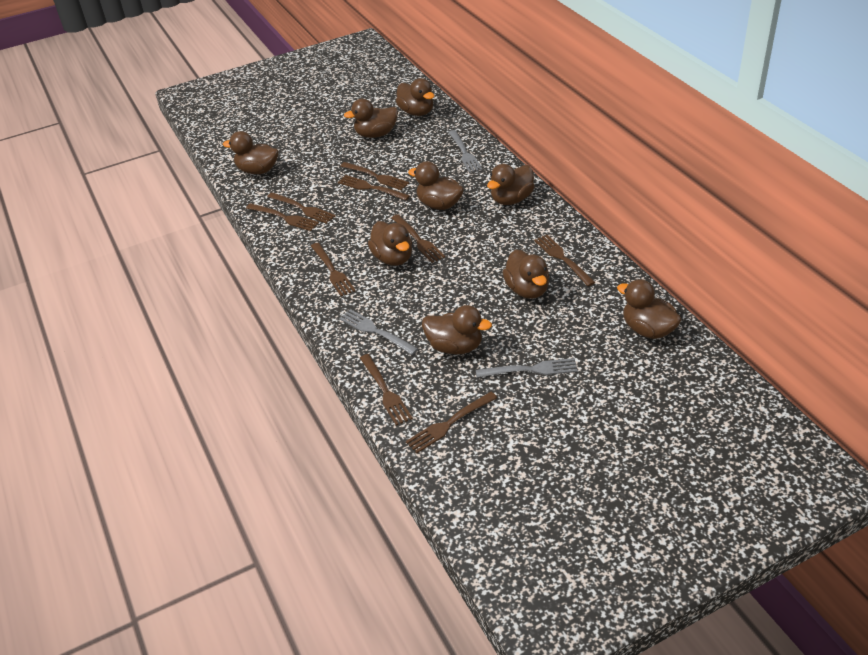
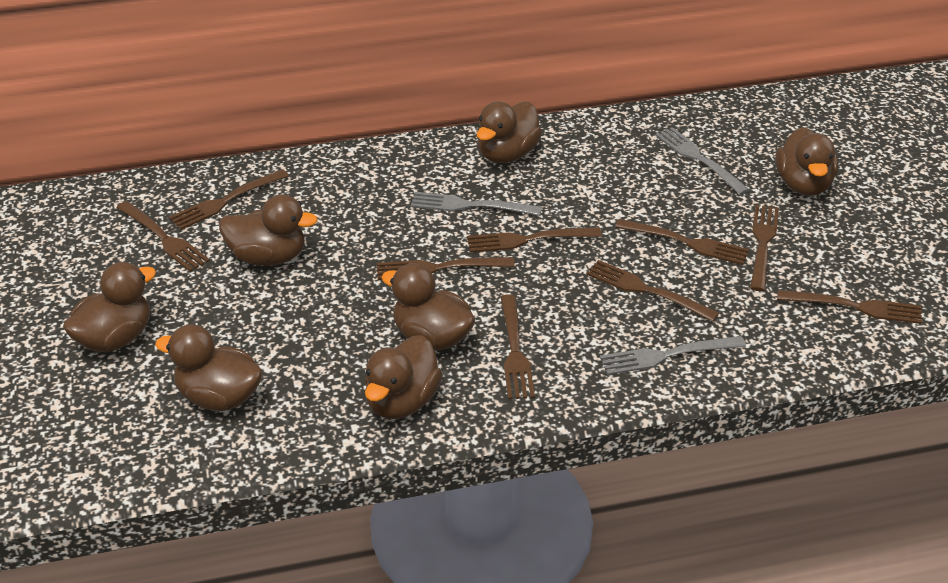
brown duck: 9 -> 7

